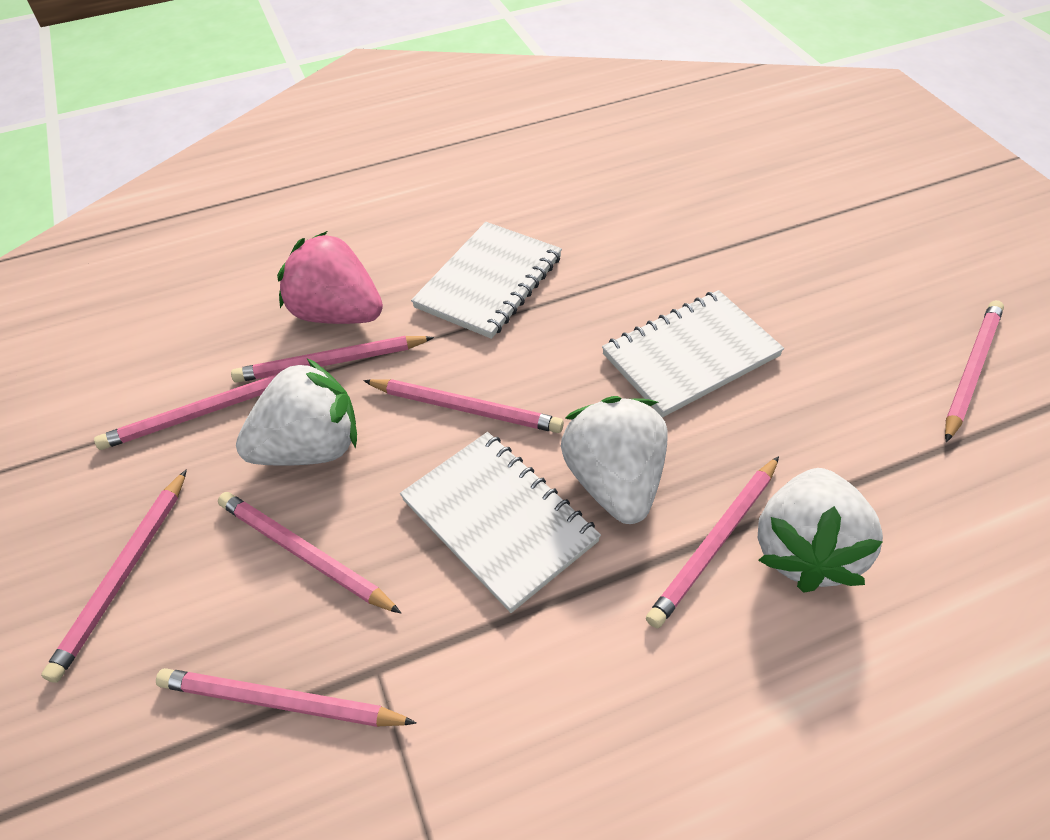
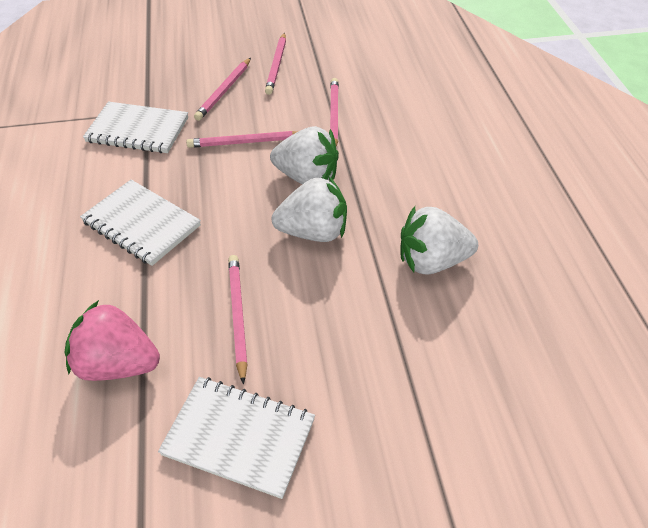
pink pencil: 8 -> 5

